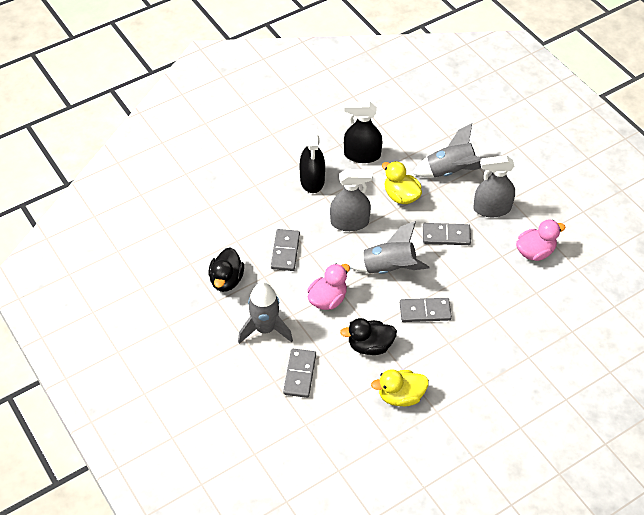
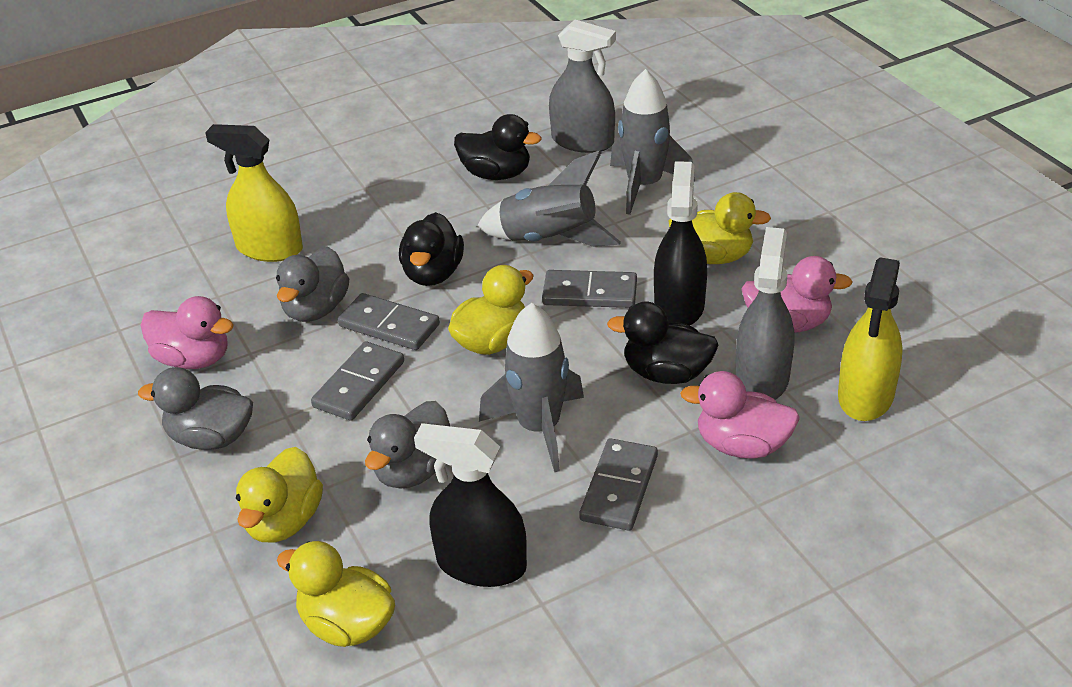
black duck: 2 -> 3
grey duck: 0 -> 3
pink duck: 2 -> 3
yellow duck: 2 -> 4
yellow spray bottle: 0 -> 2

